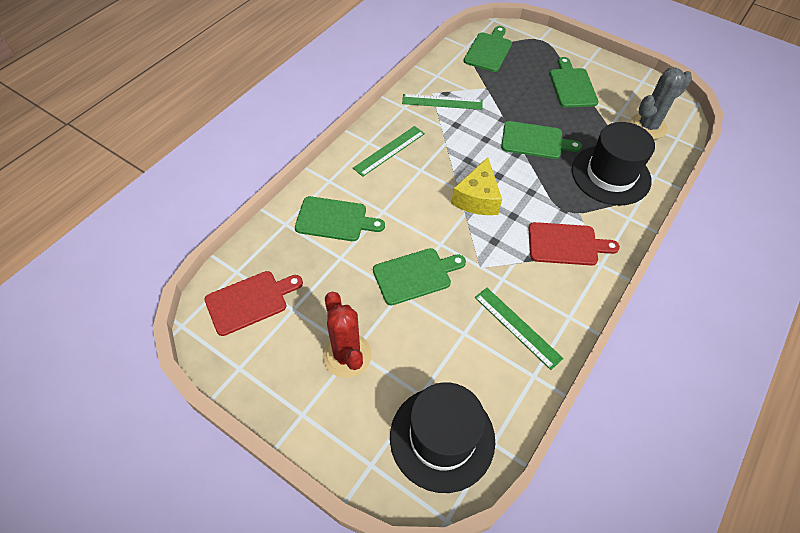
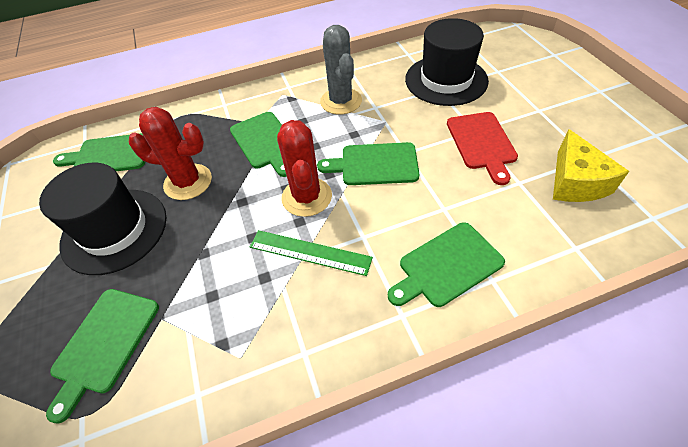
green ruler: 3 -> 1
red cactus: 1 -> 2
red cutting board: 2 -> 1

